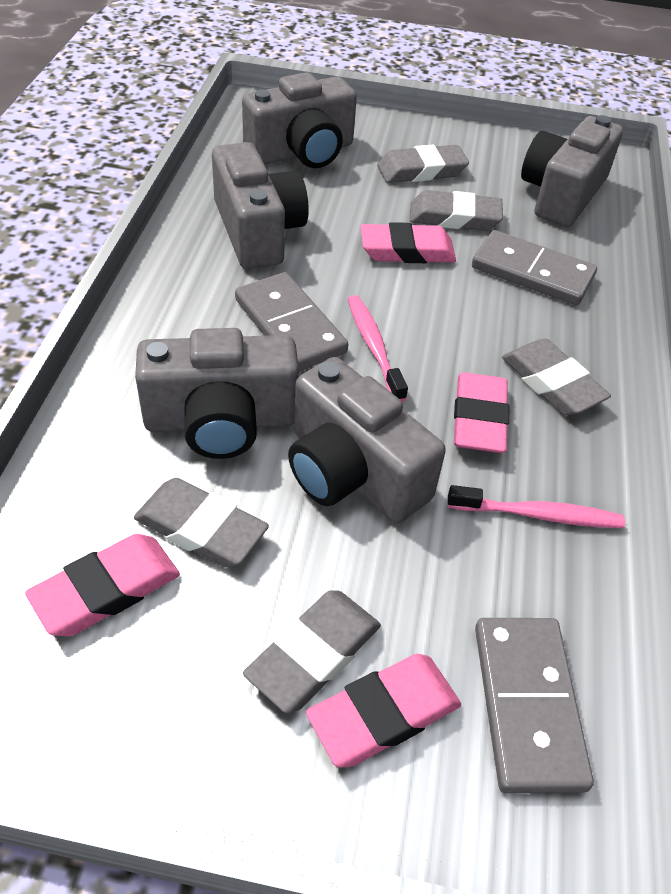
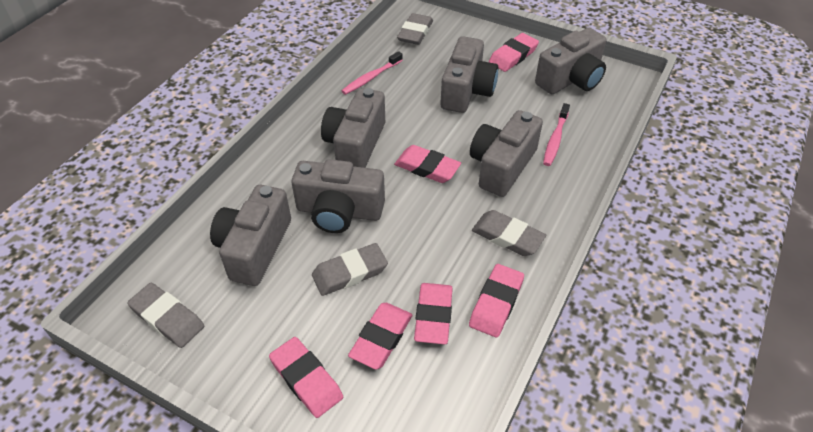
grey camera: 5 -> 6
grey domino: 3 -> 0
grey eraser: 5 -> 4
pink eraser: 4 -> 6

